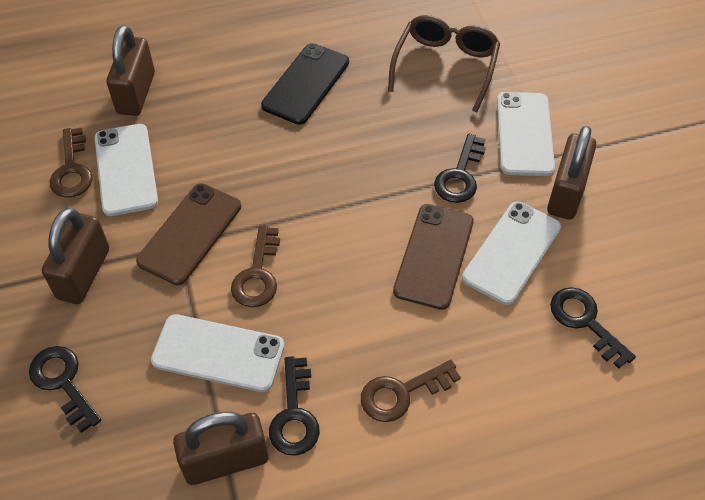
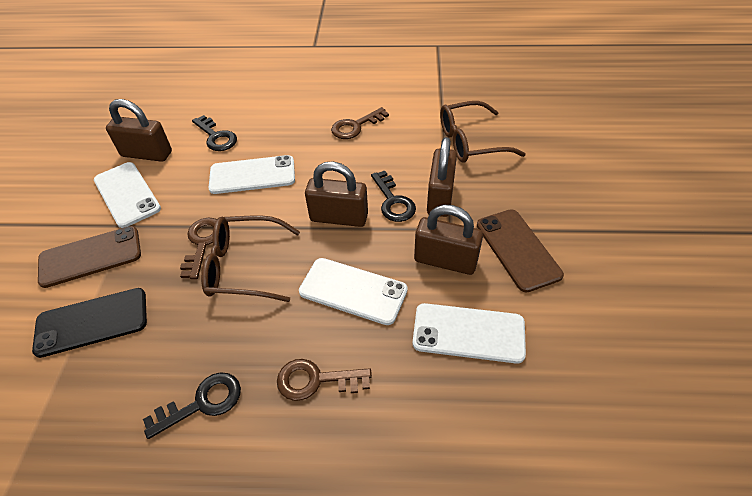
black key: 4 -> 3
brown glasses: 1 -> 2

